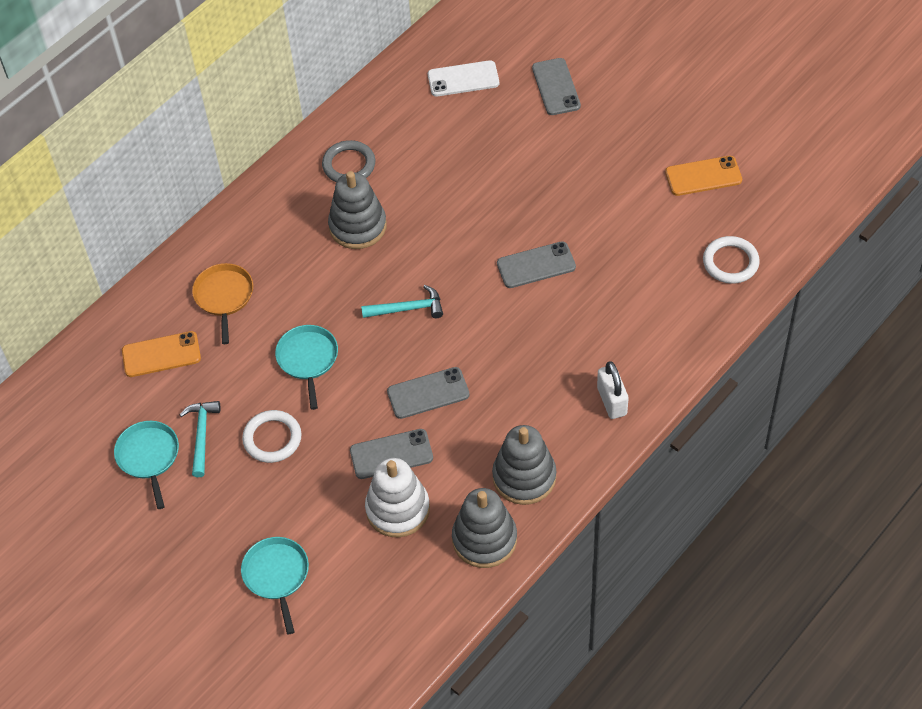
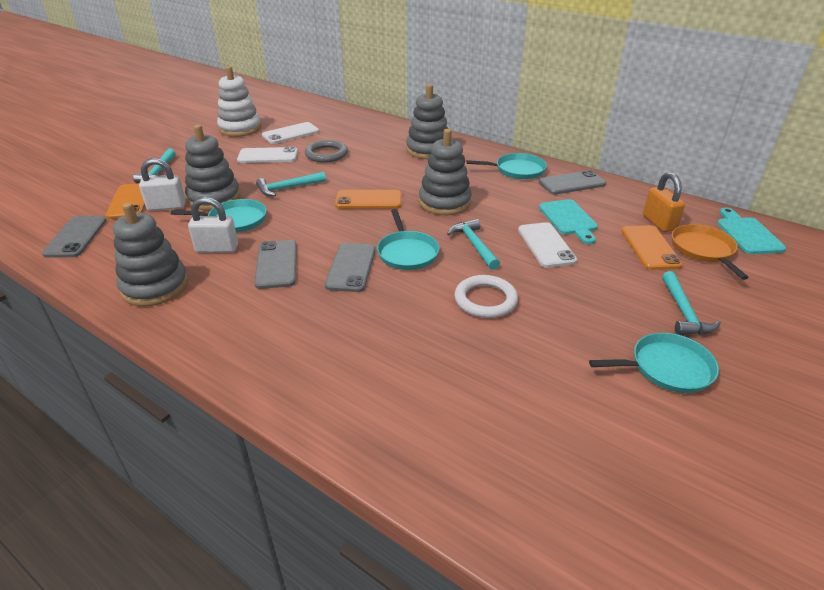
grey stacking toy: 3 -> 4
orange padlock: 0 -> 1
orange phone: 2 -> 3
turquoise cutting board: 0 -> 2
turquoise hammer: 2 -> 4
turquoise pan: 3 -> 4
white padlock: 1 -> 2
white phone: 1 -> 3
white ring: 2 -> 1

